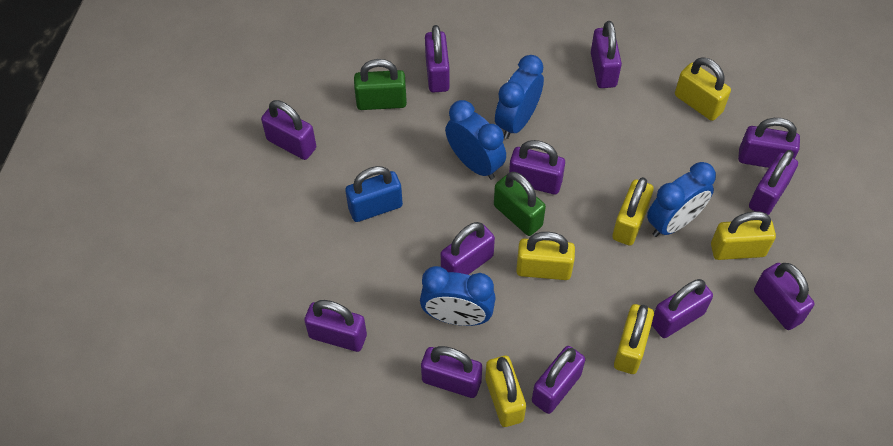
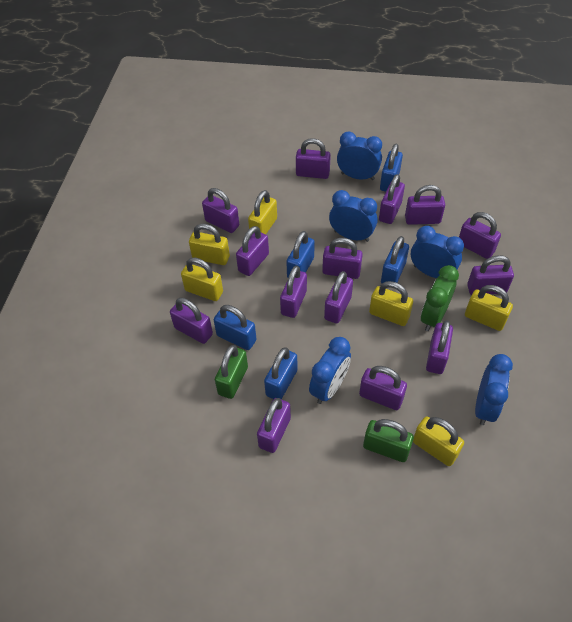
blue clock: 4 -> 5
blue padlock: 1 -> 5
green clock: 0 -> 1
purple padlock: 12 -> 14

